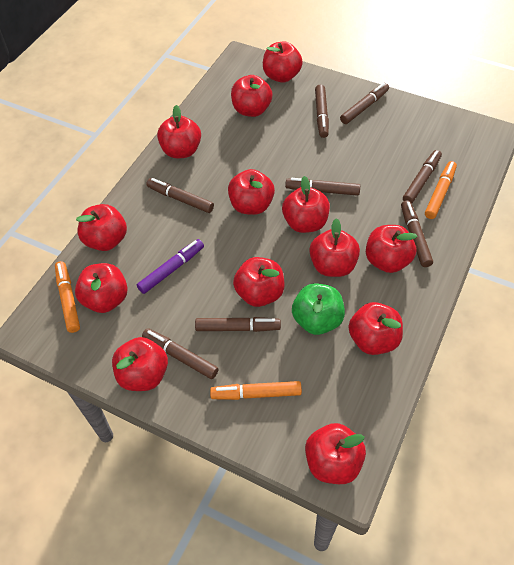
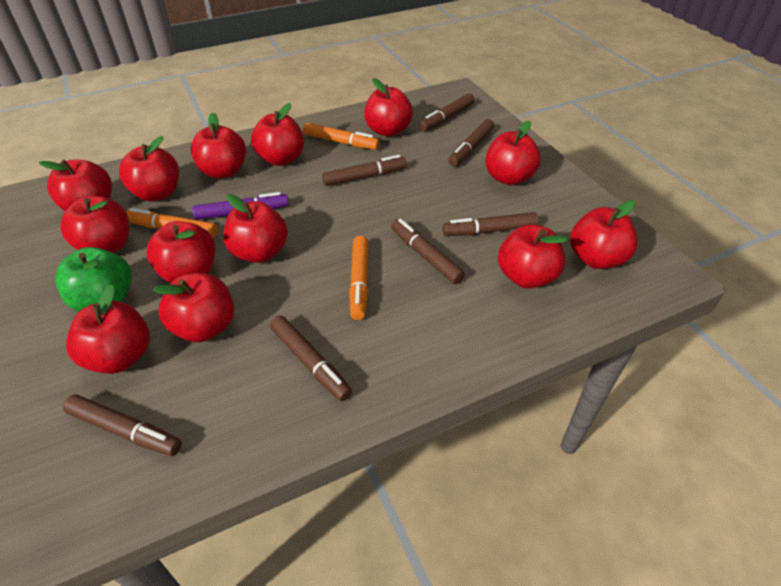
brown marker: 8 -> 7

